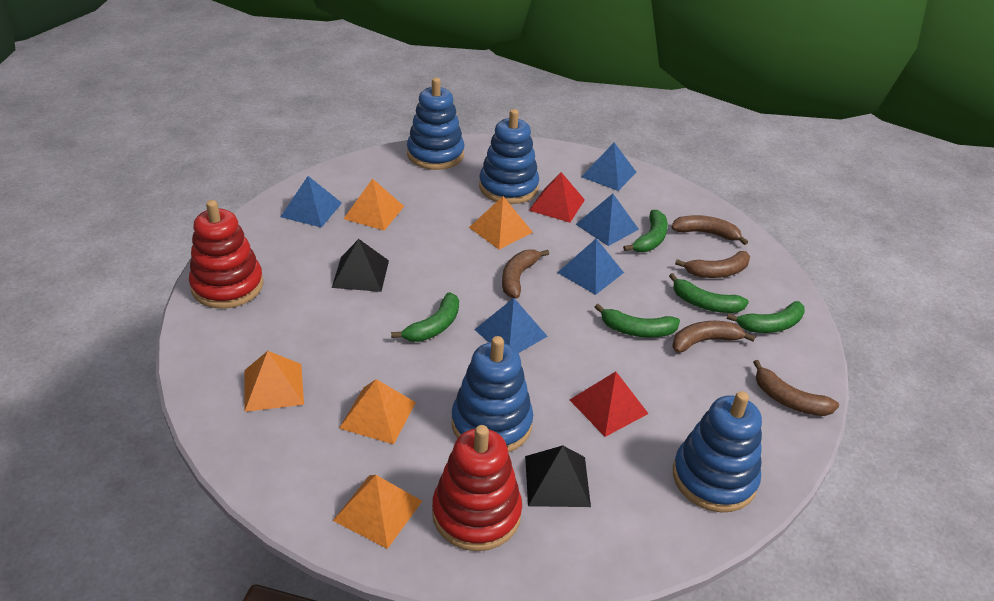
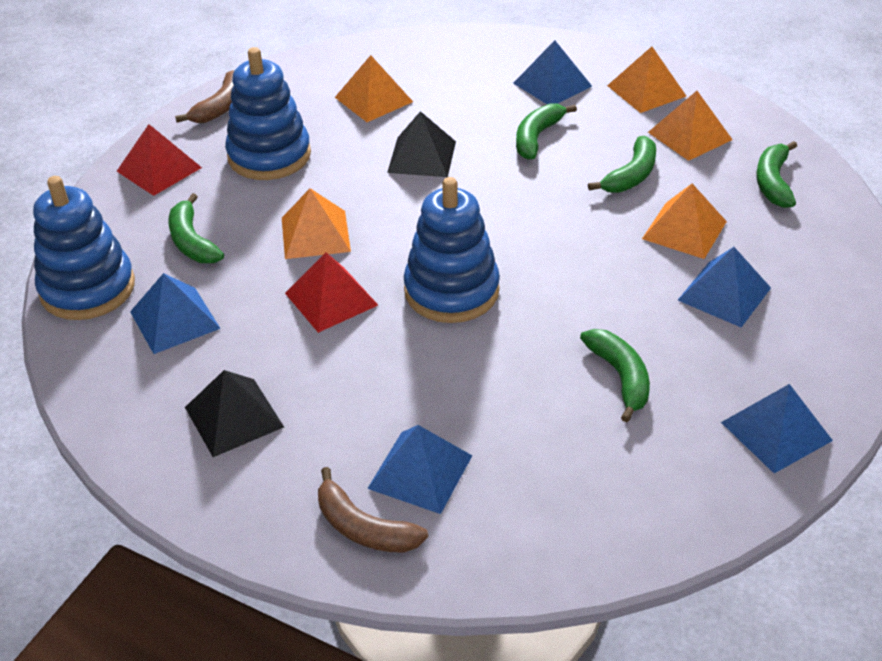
blue stacking toy: 4 -> 3
brown banana: 5 -> 2
red stacking toy: 2 -> 0

